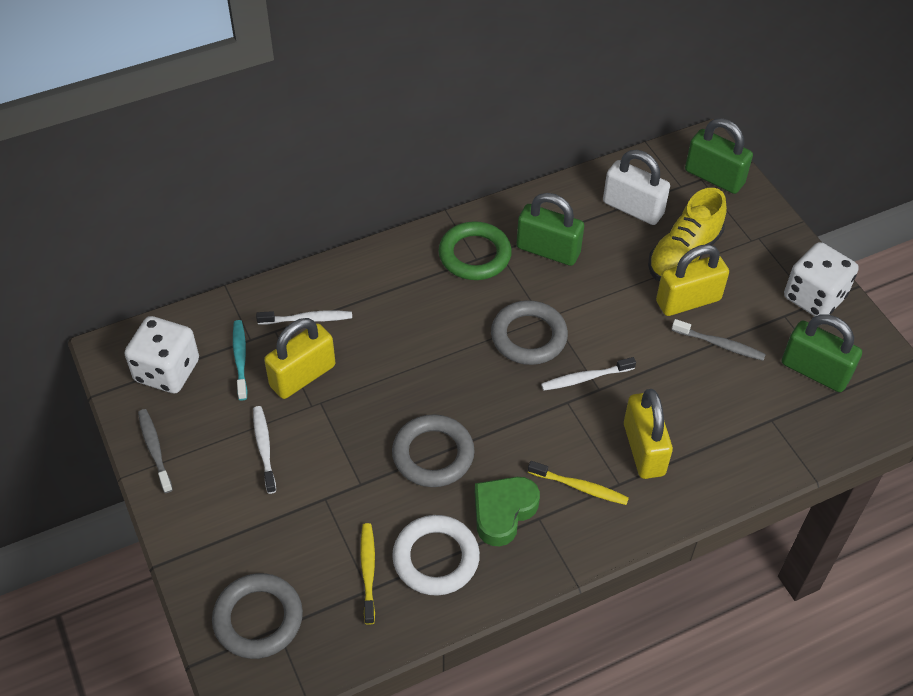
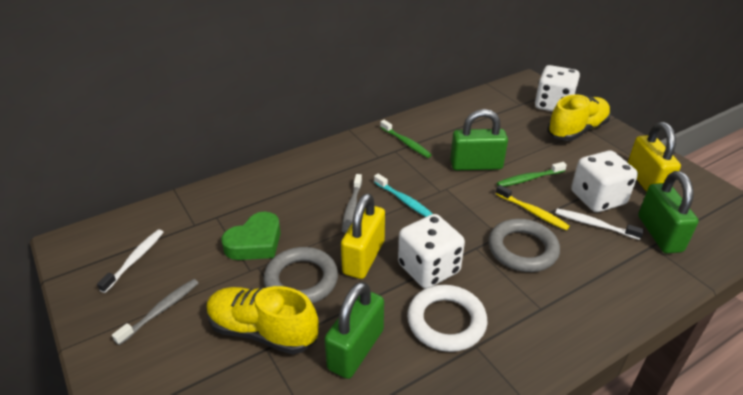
green ring: 1 -> 0
green toothbrush: 0 -> 2
grey ring: 3 -> 2
white dice: 2 -> 3
white padlock: 1 -> 0
white toothbrush: 3 -> 2
yellow padlock: 3 -> 2
yellow shoe: 1 -> 2
yellow toothbrush: 2 -> 1

